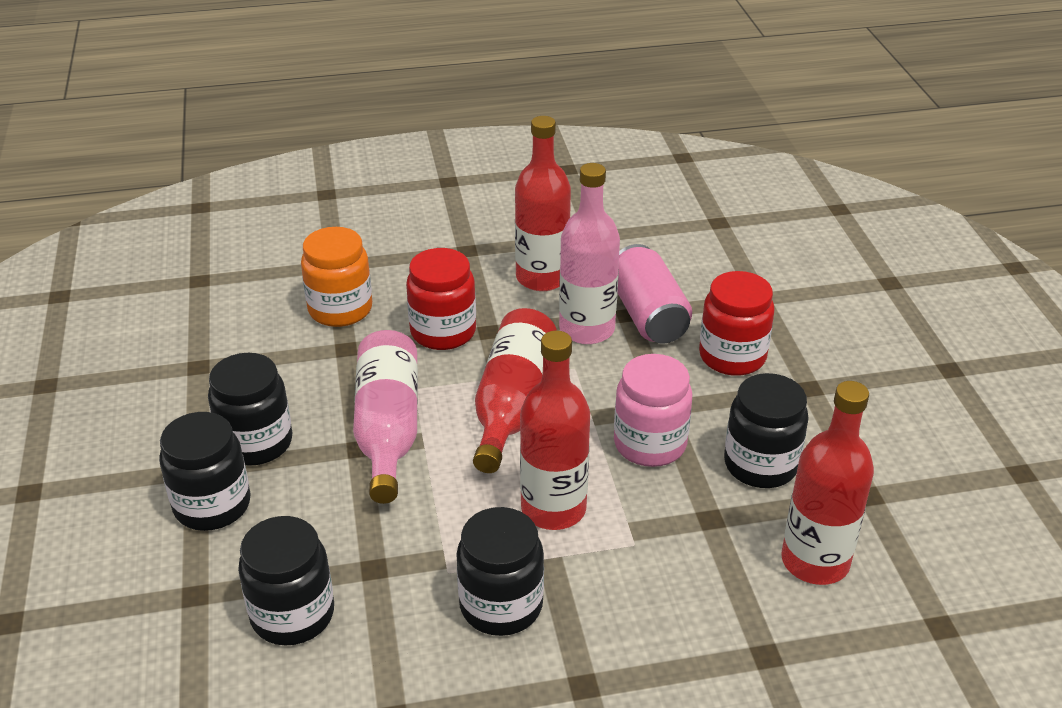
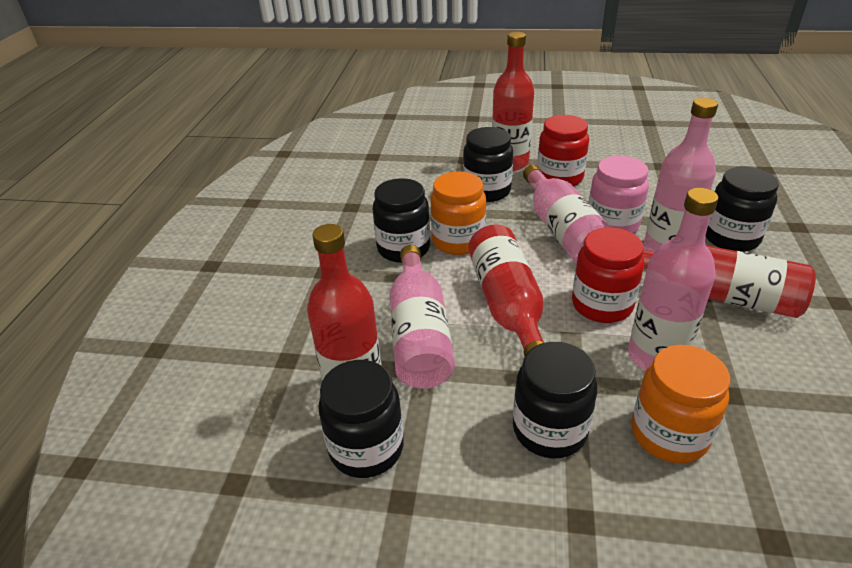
orange jar: 1 -> 2
pink bottle: 2 -> 4
pink can: 1 -> 0

